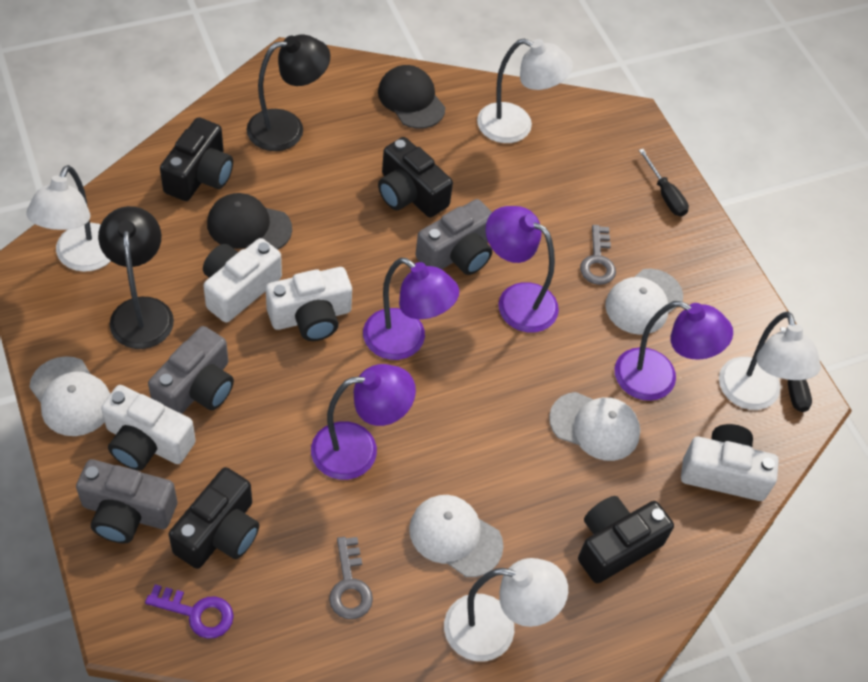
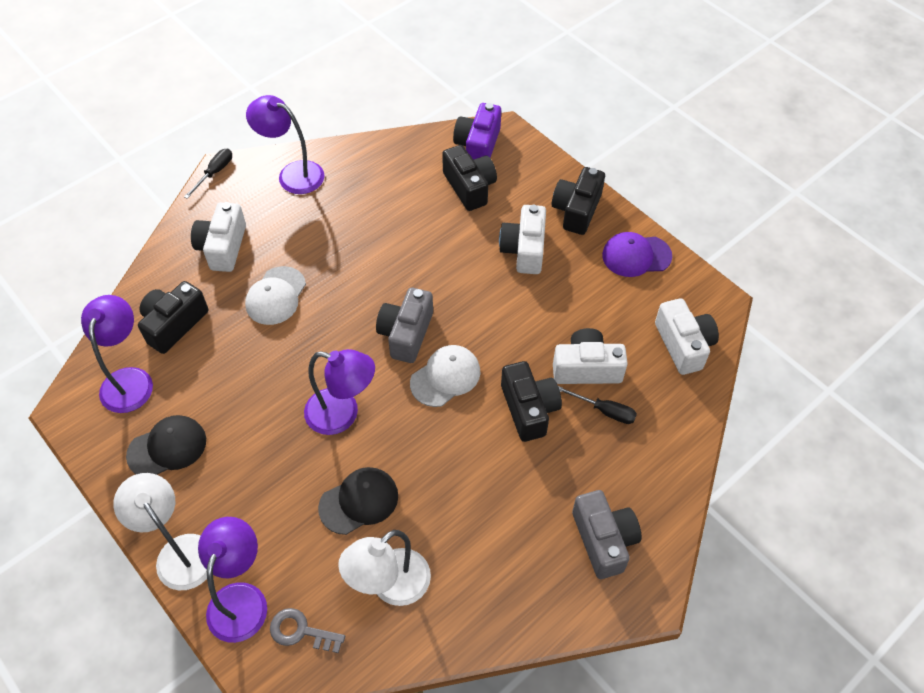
black lamp: 2 -> 0
grey camera: 3 -> 2
grey key: 2 -> 1
purple camera: 0 -> 1
purple cap: 0 -> 1
purple key: 1 -> 0
white cap: 4 -> 2
white lamp: 4 -> 2

